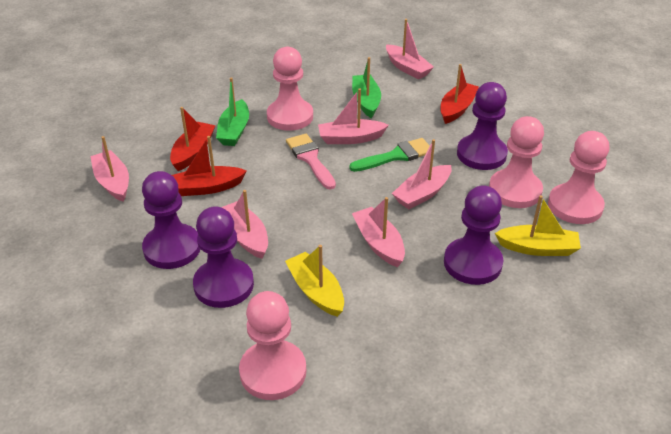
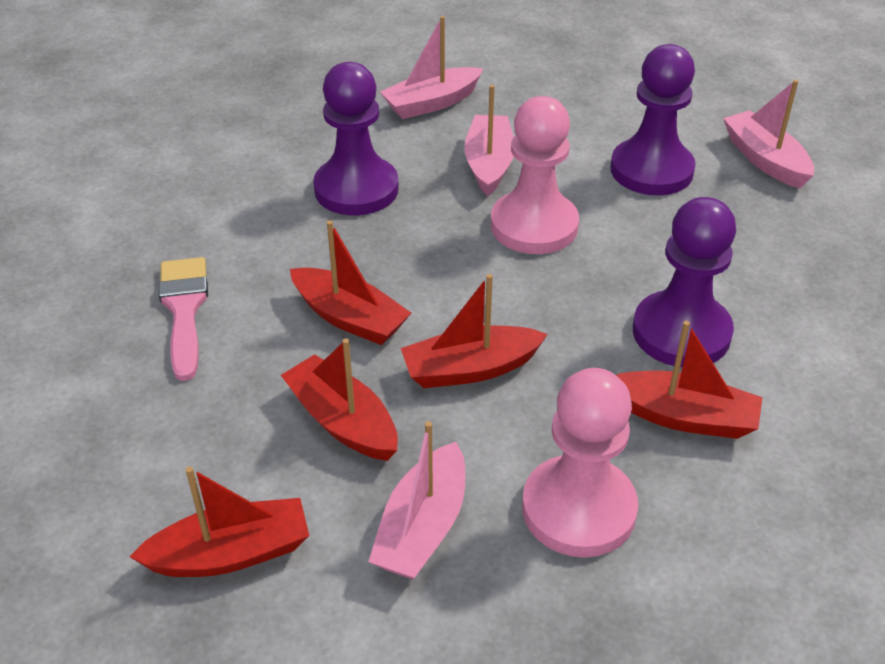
green boat: 2 -> 0
green brush: 1 -> 0
pink boat: 6 -> 4
pink pawn: 4 -> 2
purple pawn: 4 -> 3
red boat: 3 -> 5
yellow boat: 2 -> 0

